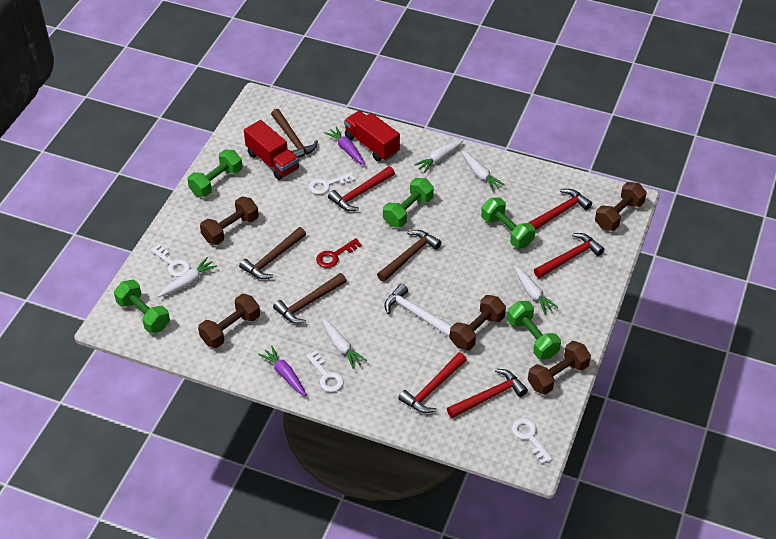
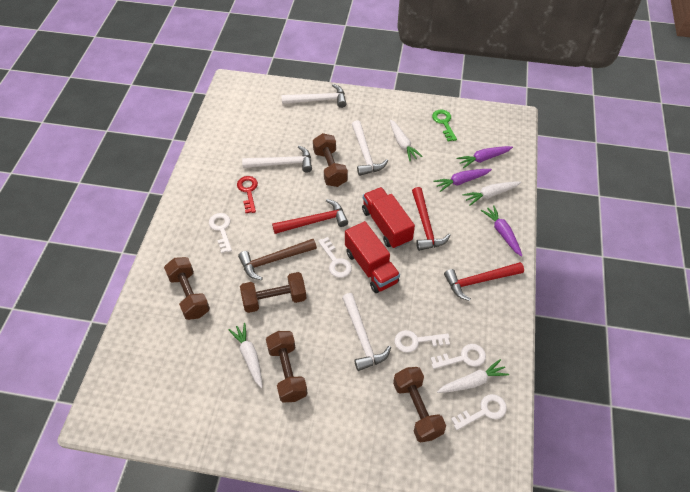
brown hammer: 4 -> 1
green dumbbell: 5 -> 0
green key: 0 -> 1
purple carrot: 2 -> 3
red hammer: 5 -> 3
white carrot: 5 -> 4
white hammer: 1 -> 4
white key: 4 -> 5

